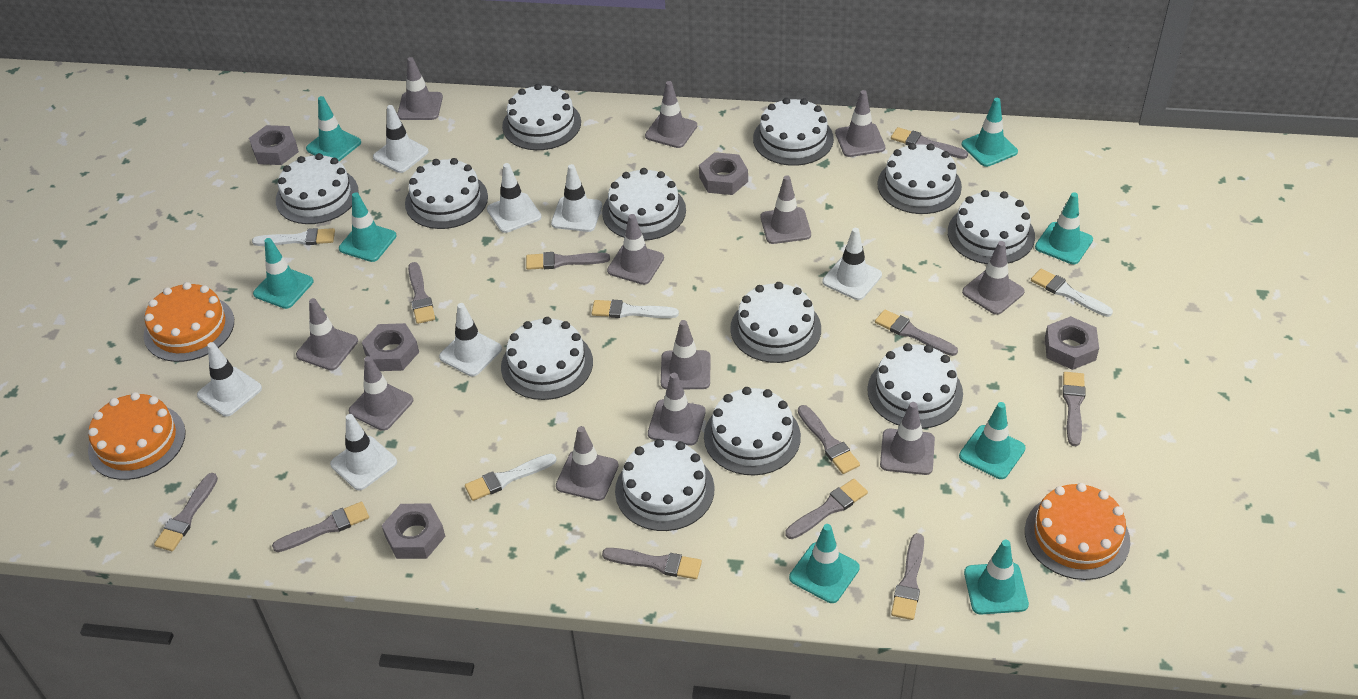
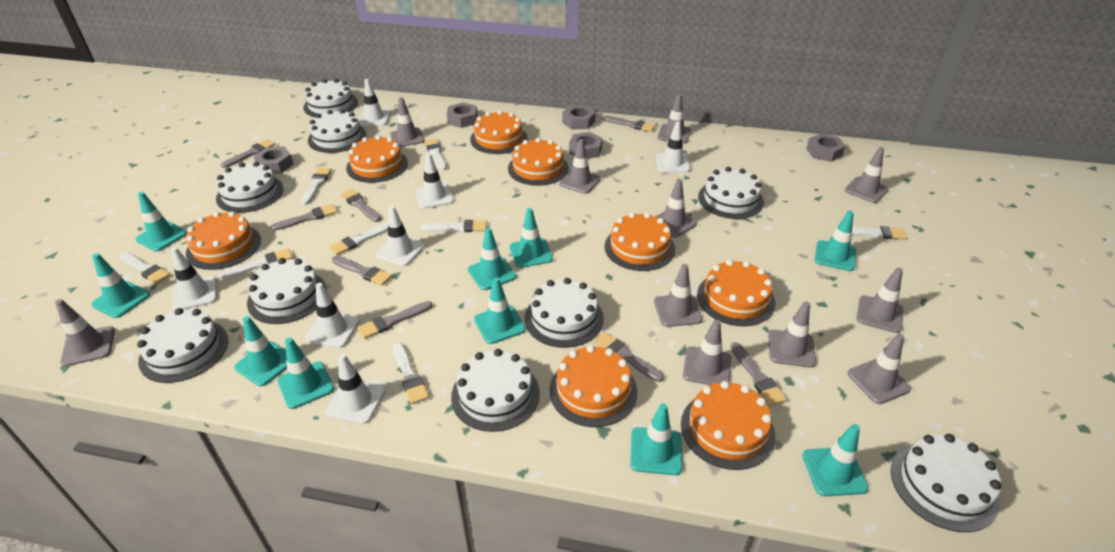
grey brush: 11 -> 8
grey traffic cone: 12 -> 11
orange cake: 3 -> 8
turquoise traffic cone: 8 -> 10
white brush: 4 -> 8
white cake: 12 -> 9

